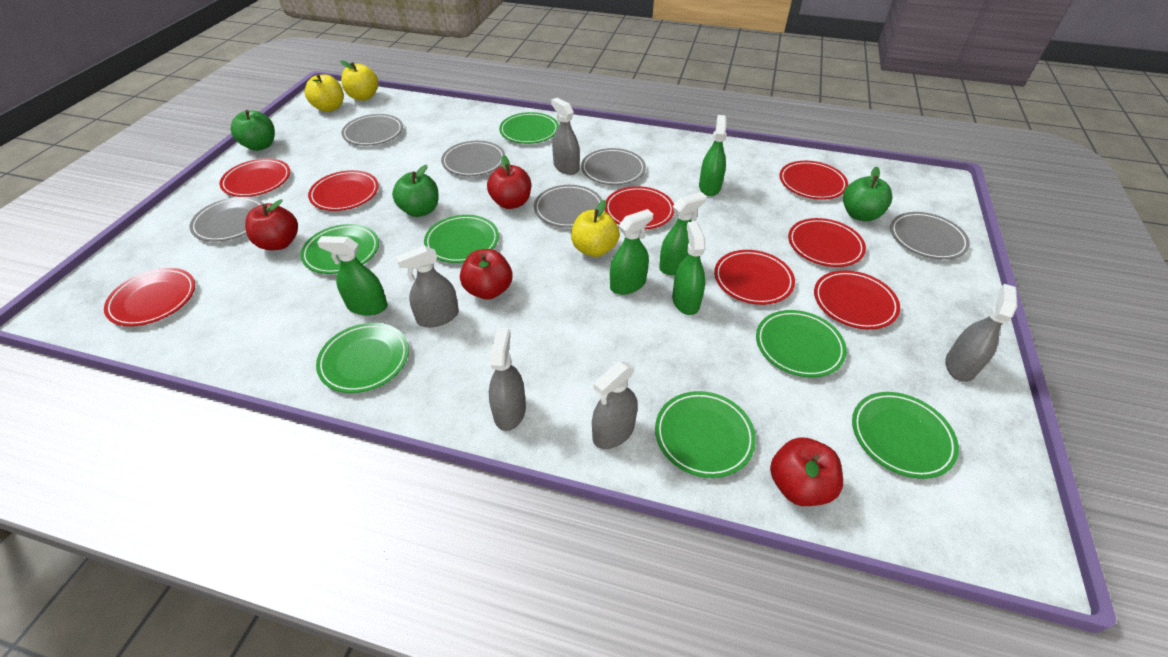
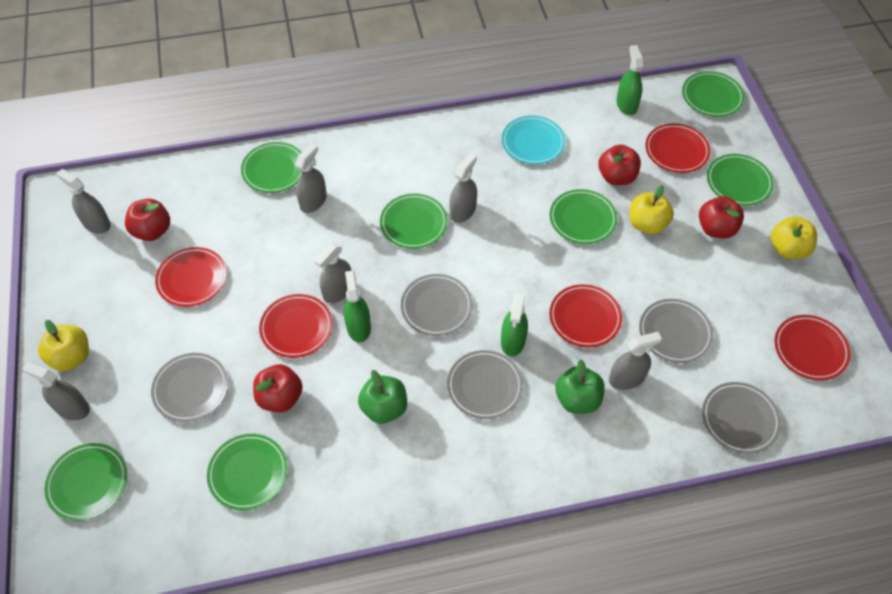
green apple: 3 -> 2
green spray bottle: 5 -> 3
grey plate: 6 -> 5
grey spray bottle: 5 -> 6
red plate: 8 -> 5
turquoise plate: 0 -> 1

